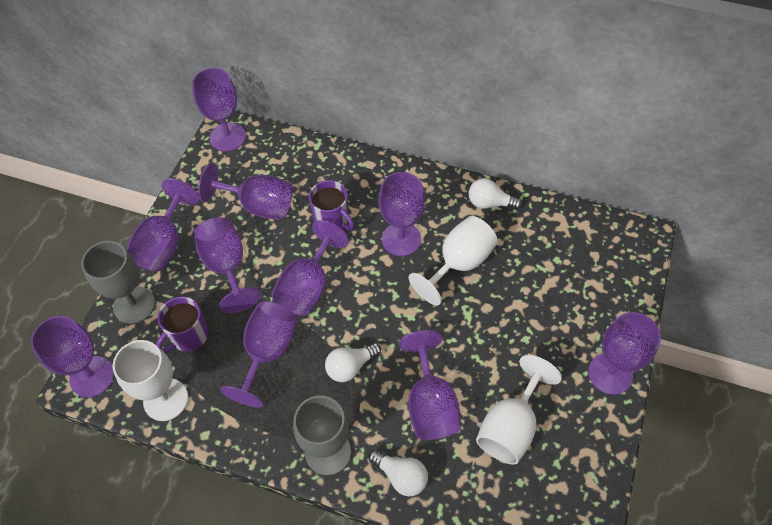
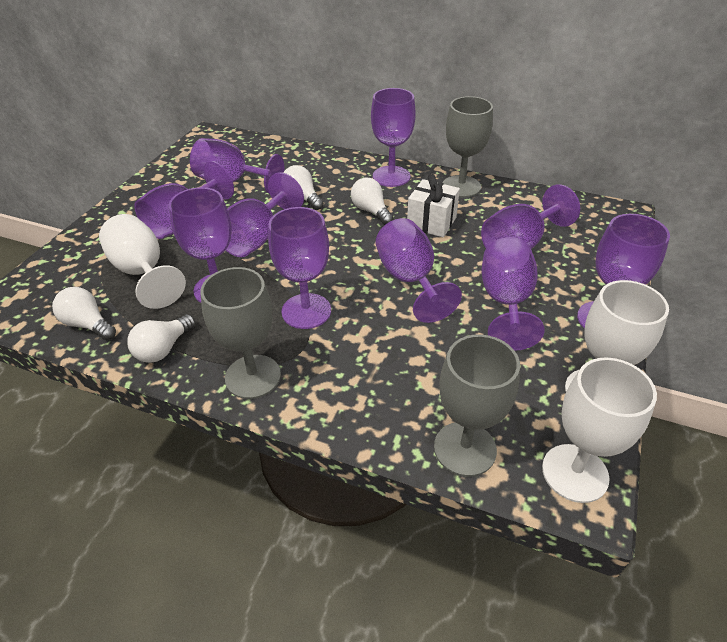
grey goblet: 2 -> 3
purple mug: 2 -> 0
white gift: 0 -> 1
white light bulb: 3 -> 4

